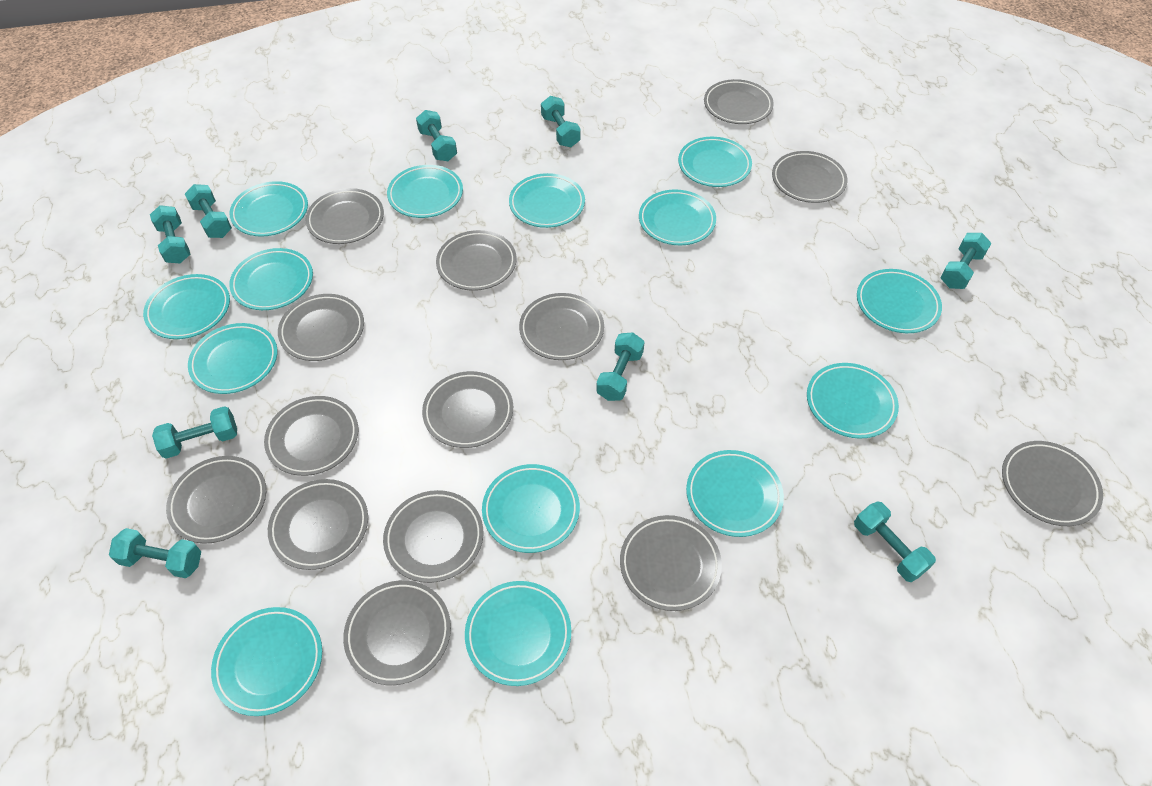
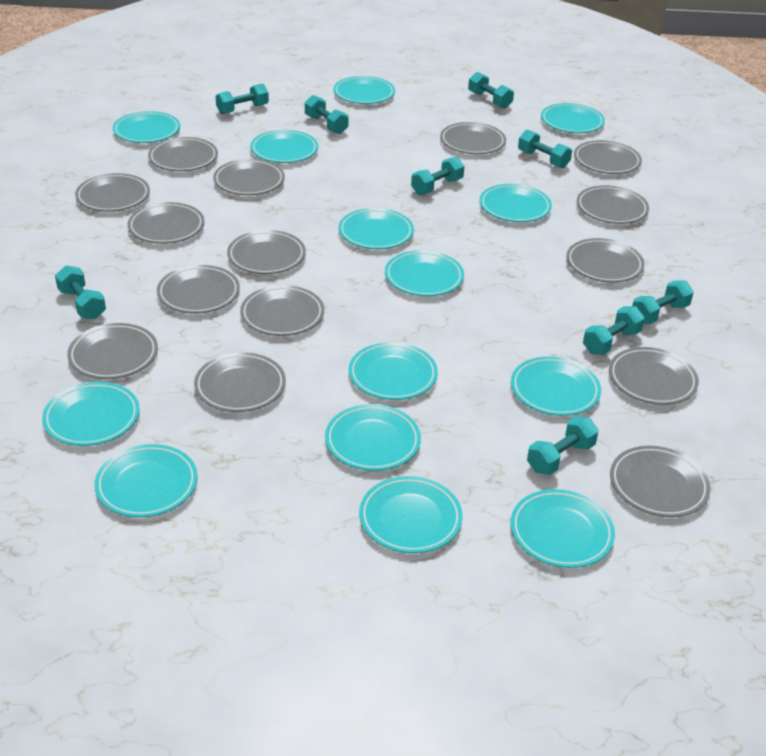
grey plate: 14 -> 15

